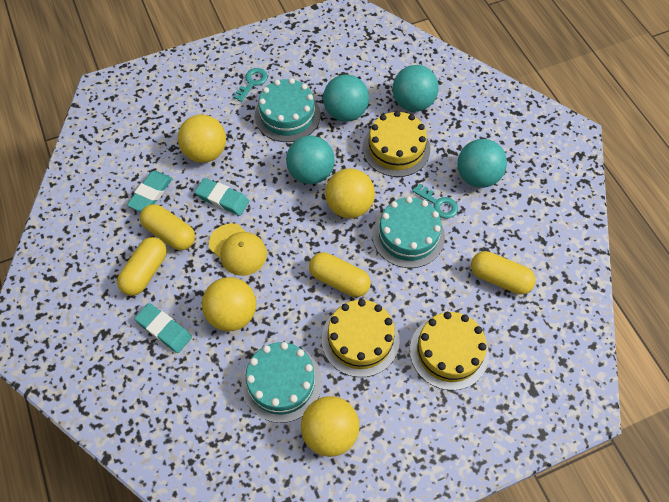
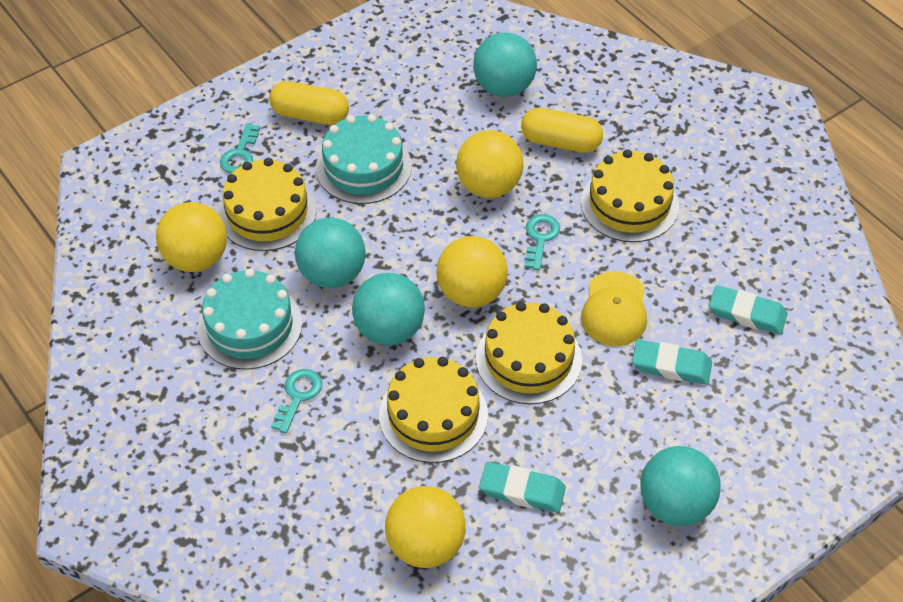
turquoise cake: 3 -> 2
turquoise key: 2 -> 3
yellow cake: 3 -> 4
yellow capsule: 4 -> 2

